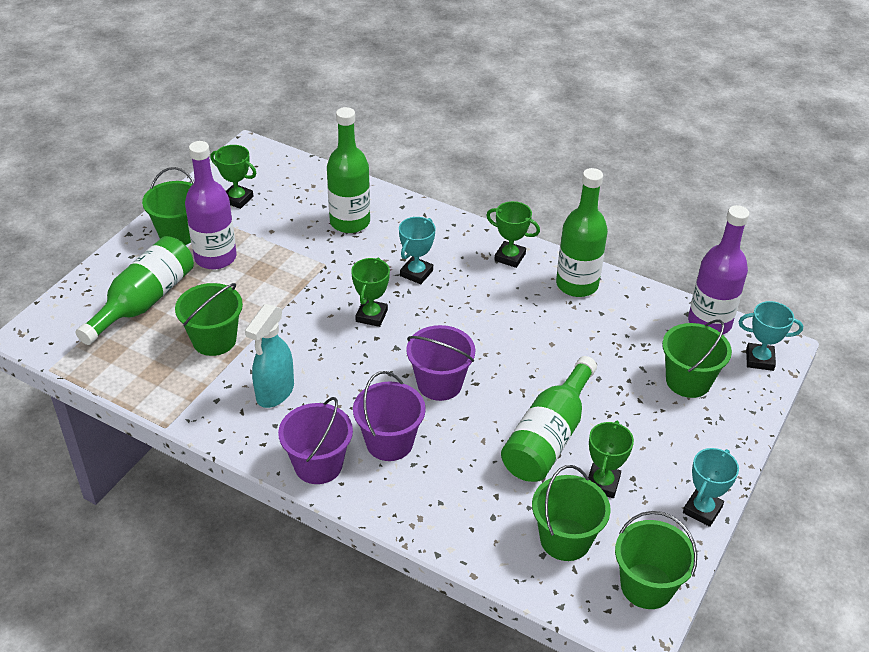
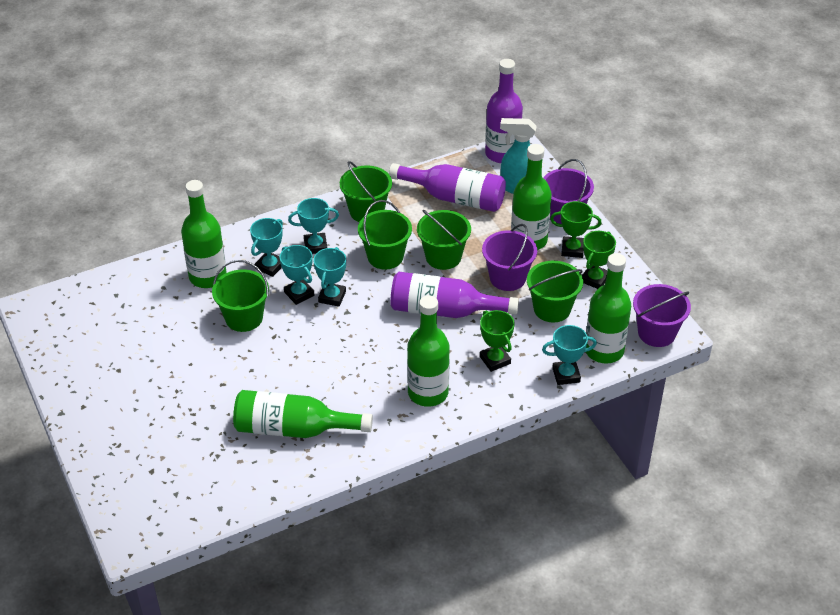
green bottle: 4 -> 5
green trophy: 4 -> 3
purple bottle: 2 -> 3
turquoise trophy: 3 -> 5

